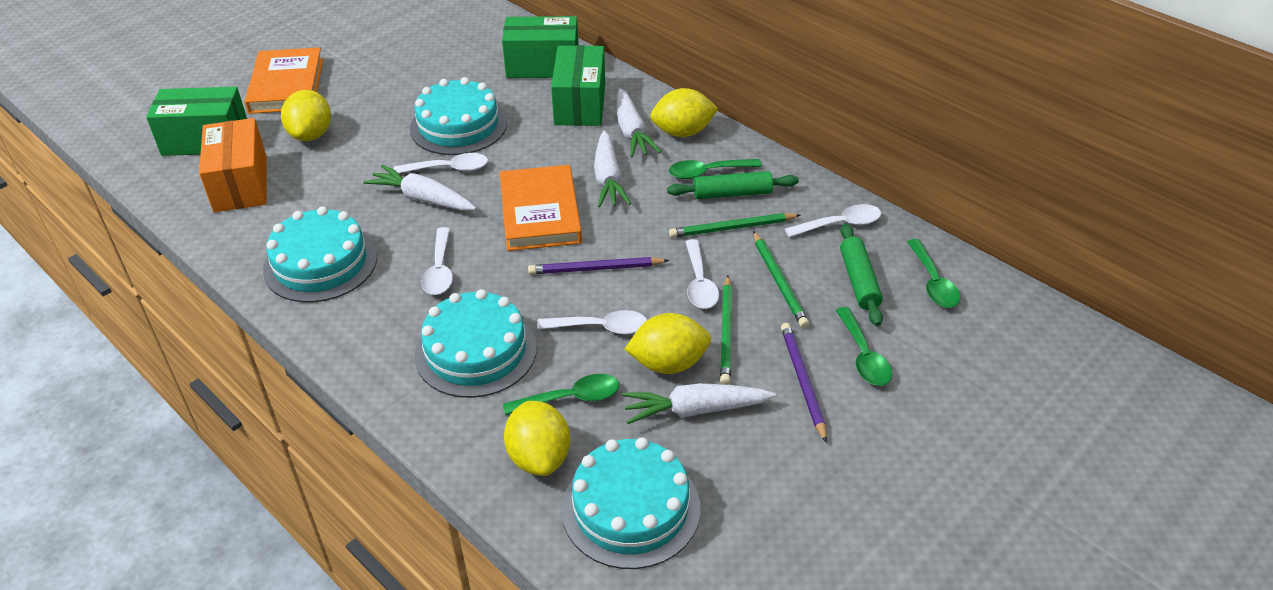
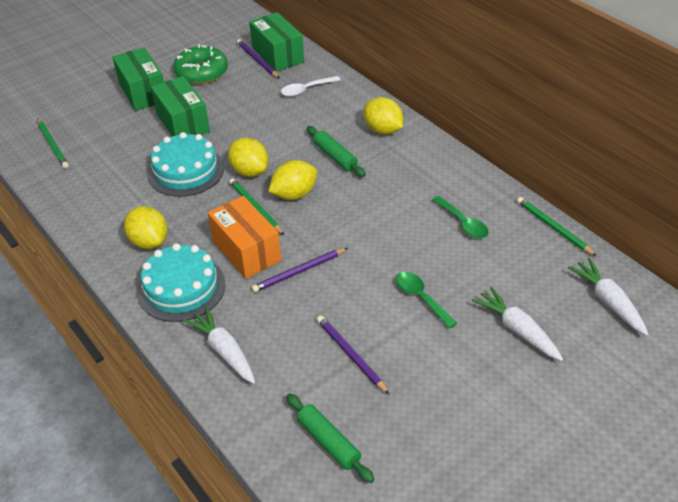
green donut: 0 -> 1
green spoon: 4 -> 2
orange book: 2 -> 0
purple pencil: 2 -> 3
turquoise cake: 4 -> 2
white carrot: 4 -> 3
white spoon: 5 -> 1

